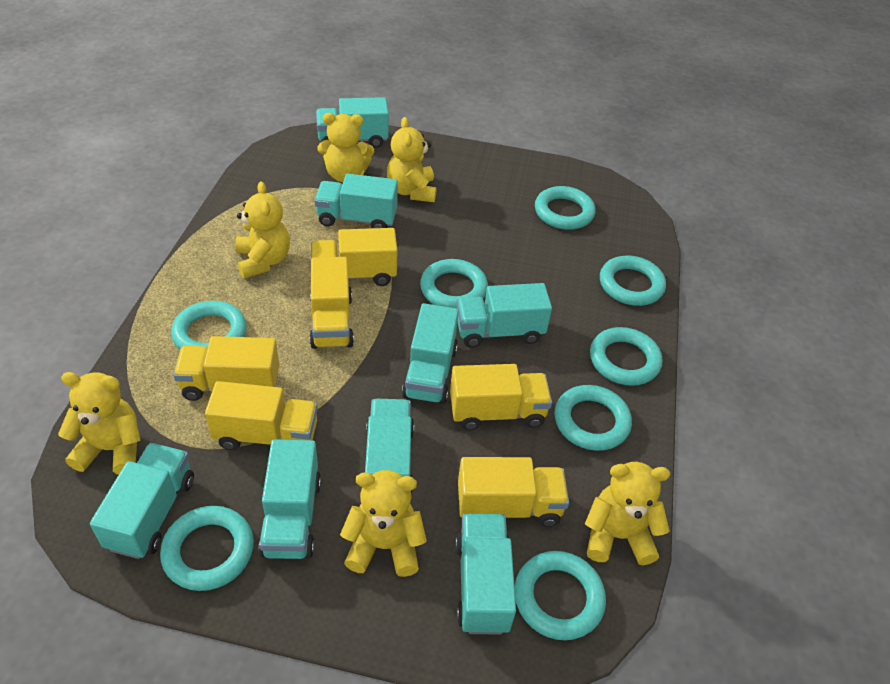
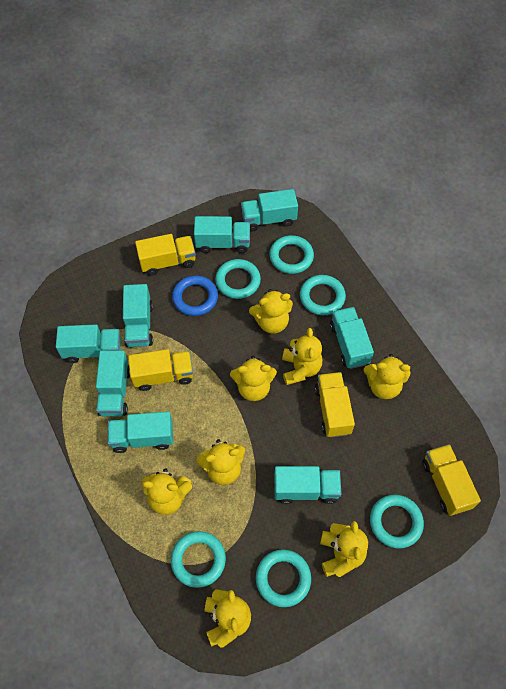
blue ring: 0 -> 1
turquoise ring: 8 -> 6
yellow teddy bear: 6 -> 8
yellow truck: 6 -> 4

